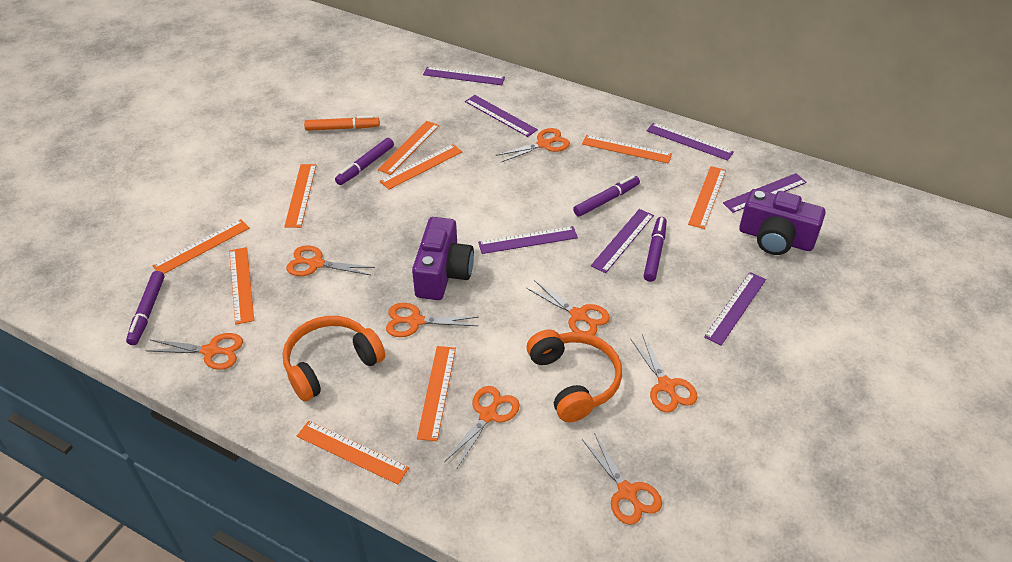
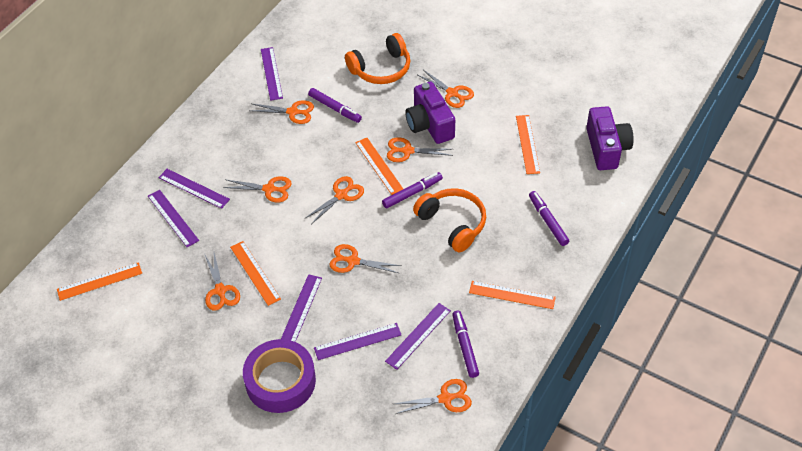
orange marker: 1 -> 0
orange ruler: 9 -> 5
purple ruler: 7 -> 6
purple tape: 0 -> 1

